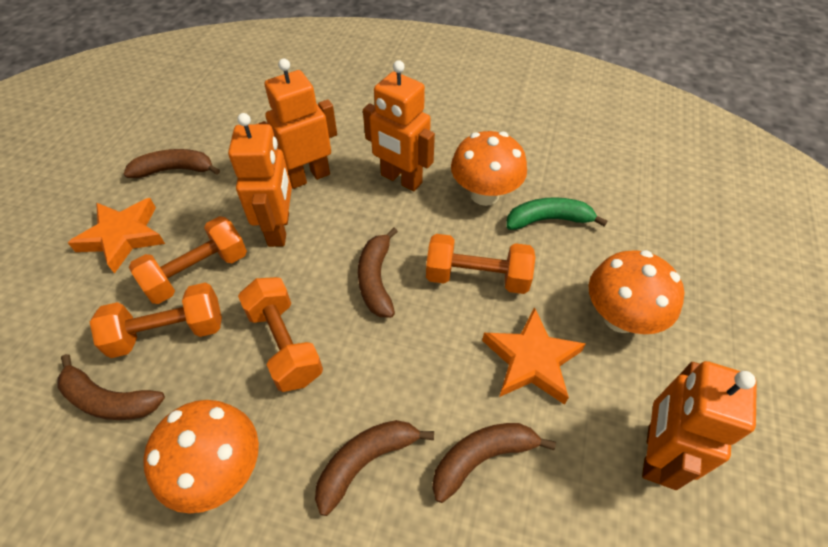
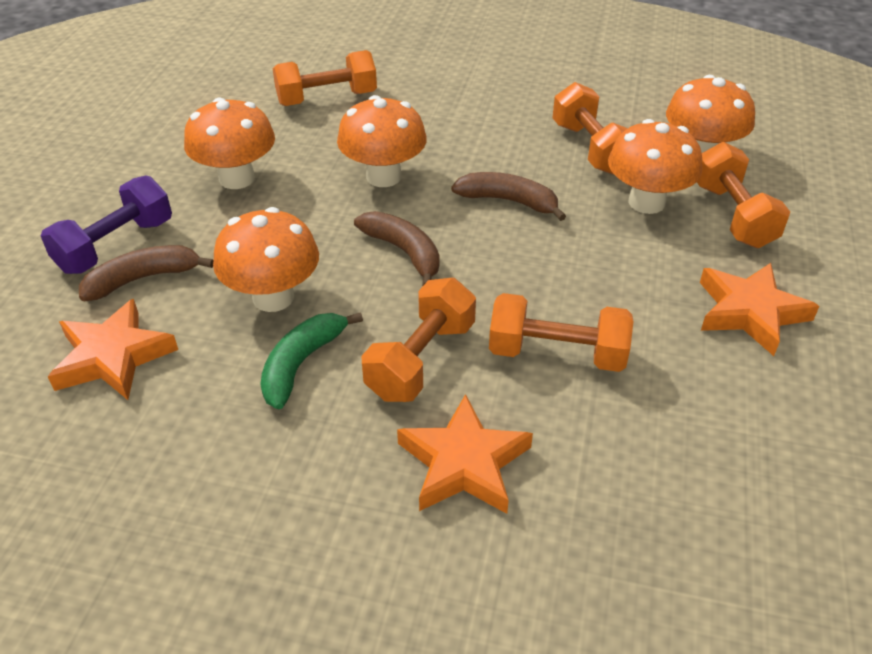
brown banana: 5 -> 3
orange dumbbell: 4 -> 5
orange mushroom: 3 -> 5
orange robot: 4 -> 0
orange star: 2 -> 3
purple dumbbell: 0 -> 1

